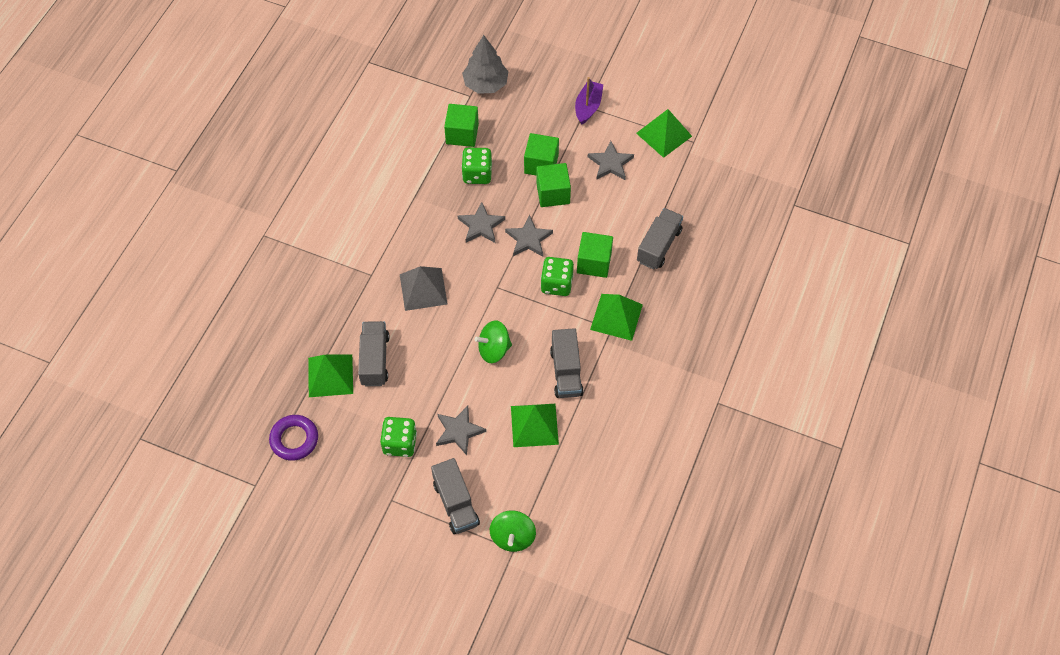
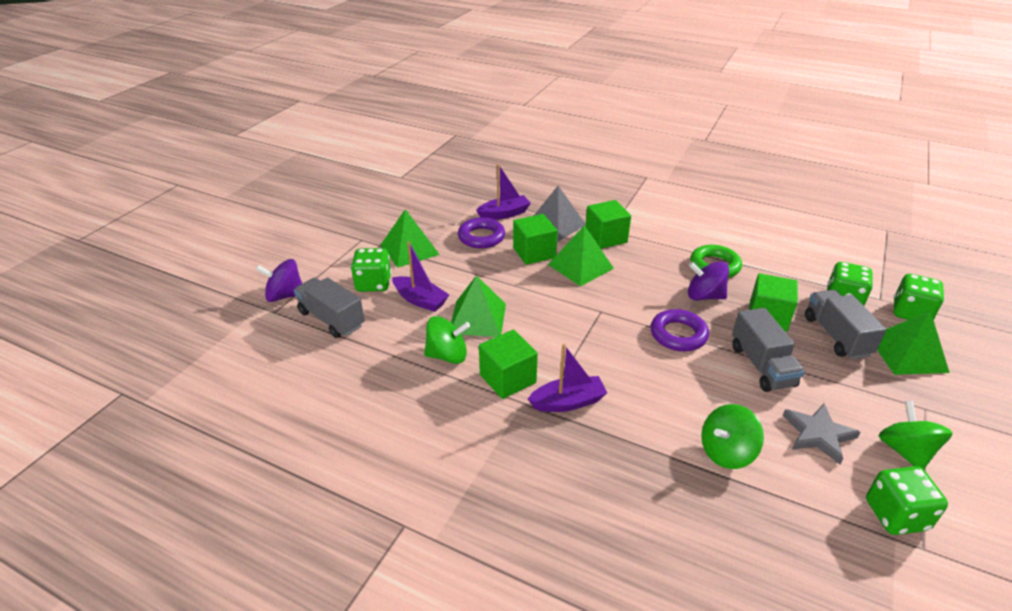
green dice: 3 -> 4
green ring: 0 -> 1
green spinning top: 2 -> 3
grey star: 4 -> 1
grey tree: 1 -> 0
grey truck: 4 -> 3
purple boat: 1 -> 3
purple ring: 1 -> 2
purple spinning top: 0 -> 2

